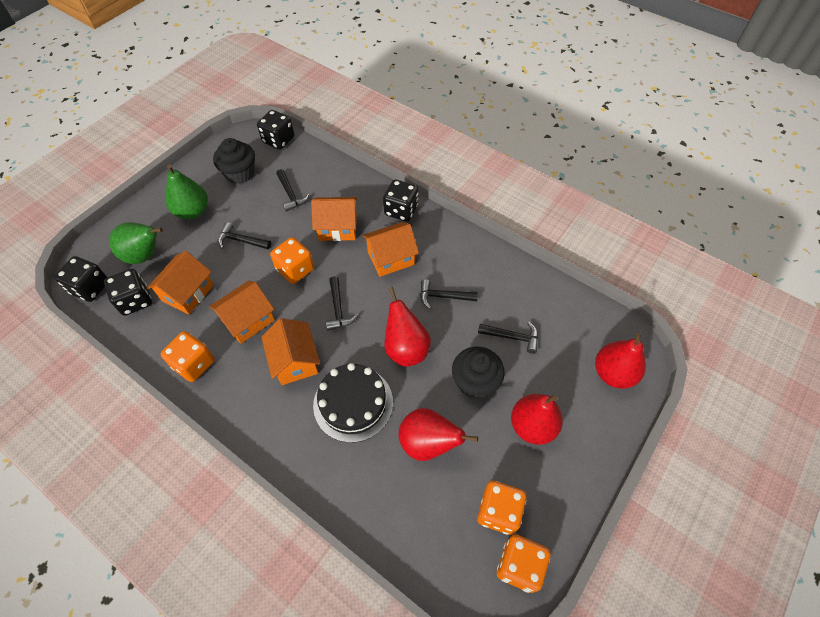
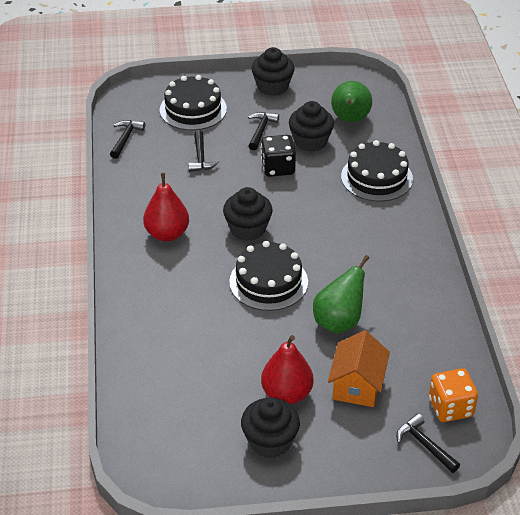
black cake: 1 -> 3
black cupcake: 2 -> 4
black dice: 4 -> 1
black hammer: 5 -> 4
orange dice: 4 -> 1
orange house: 5 -> 1
red pear: 4 -> 2

